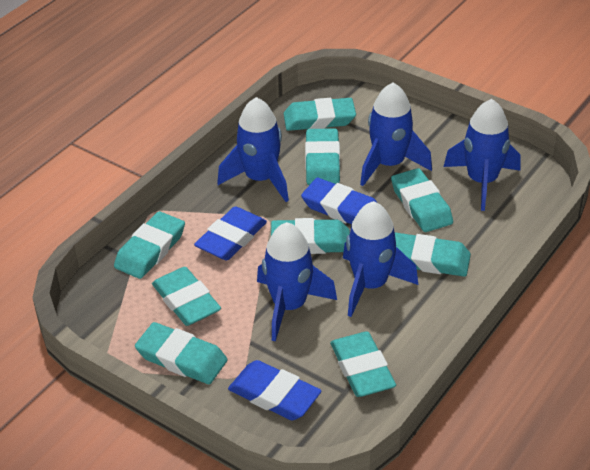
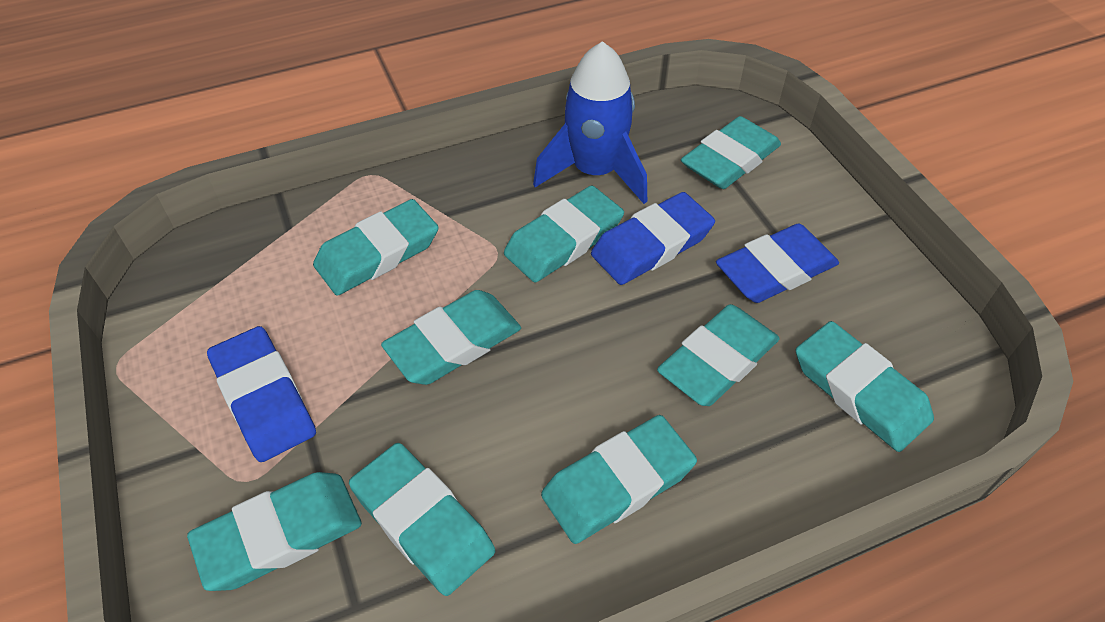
blue rocket: 5 -> 1

